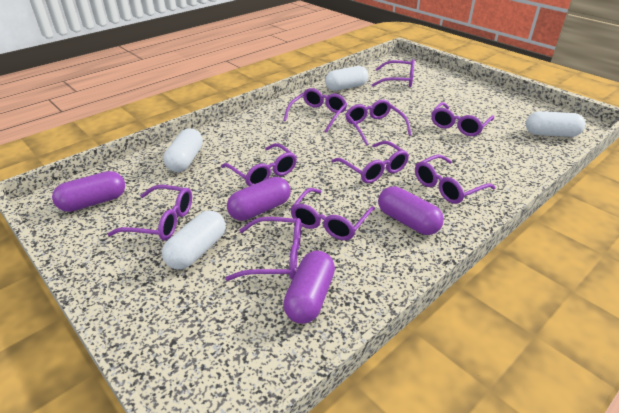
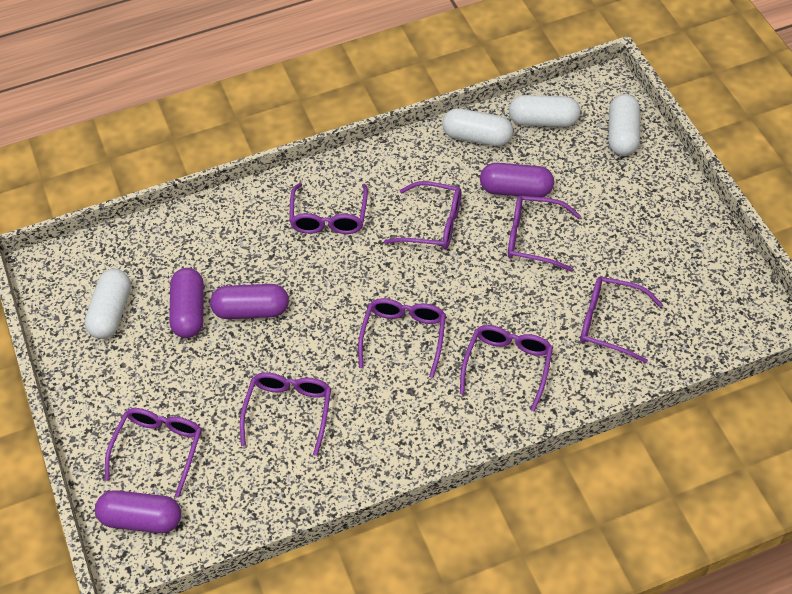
purple glasses: 10 -> 8

